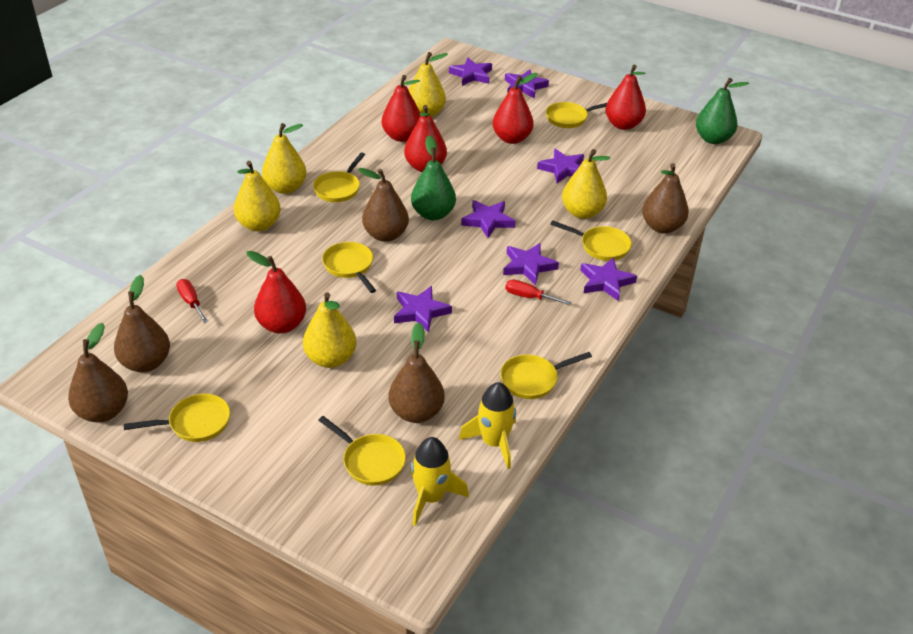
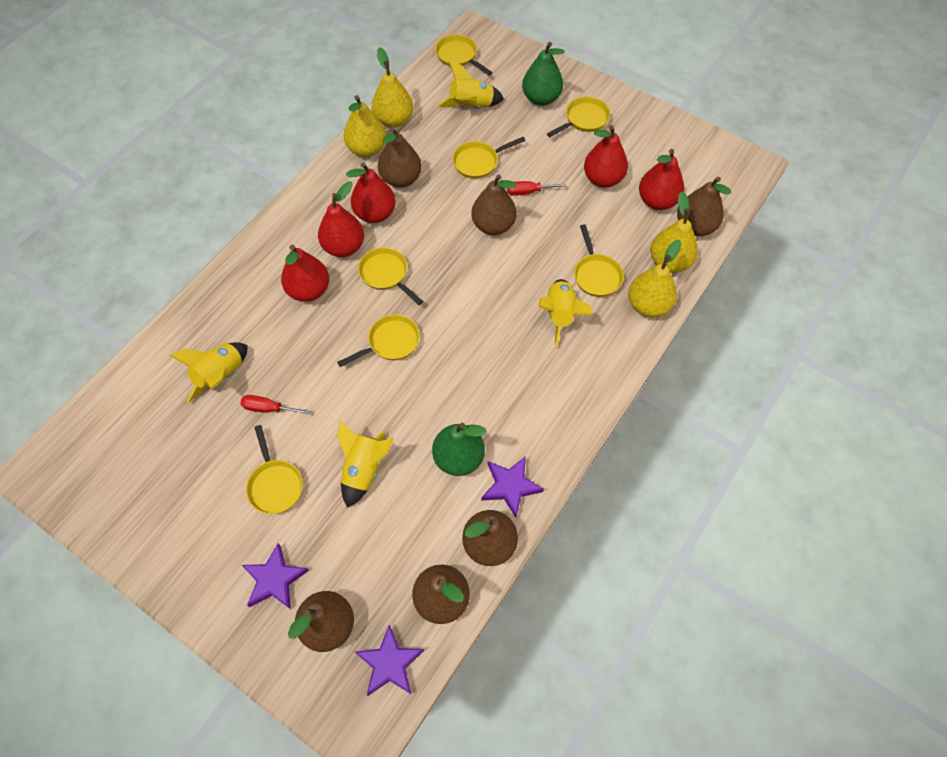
brown pear: 5 -> 6
purple star: 7 -> 3
yellow pear: 5 -> 4
yellow rocket: 2 -> 4

